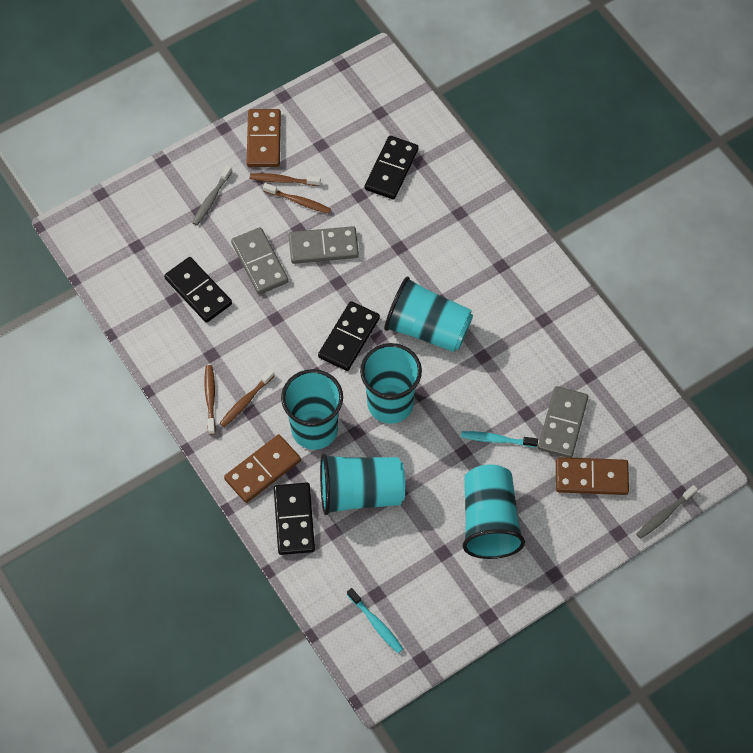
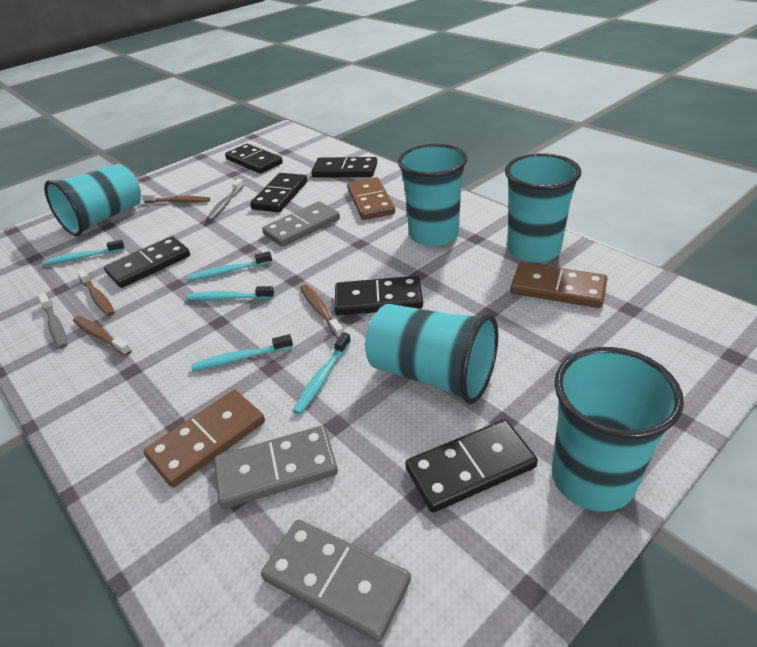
black domino: 4 -> 6
turquoise toothbrush: 2 -> 5

